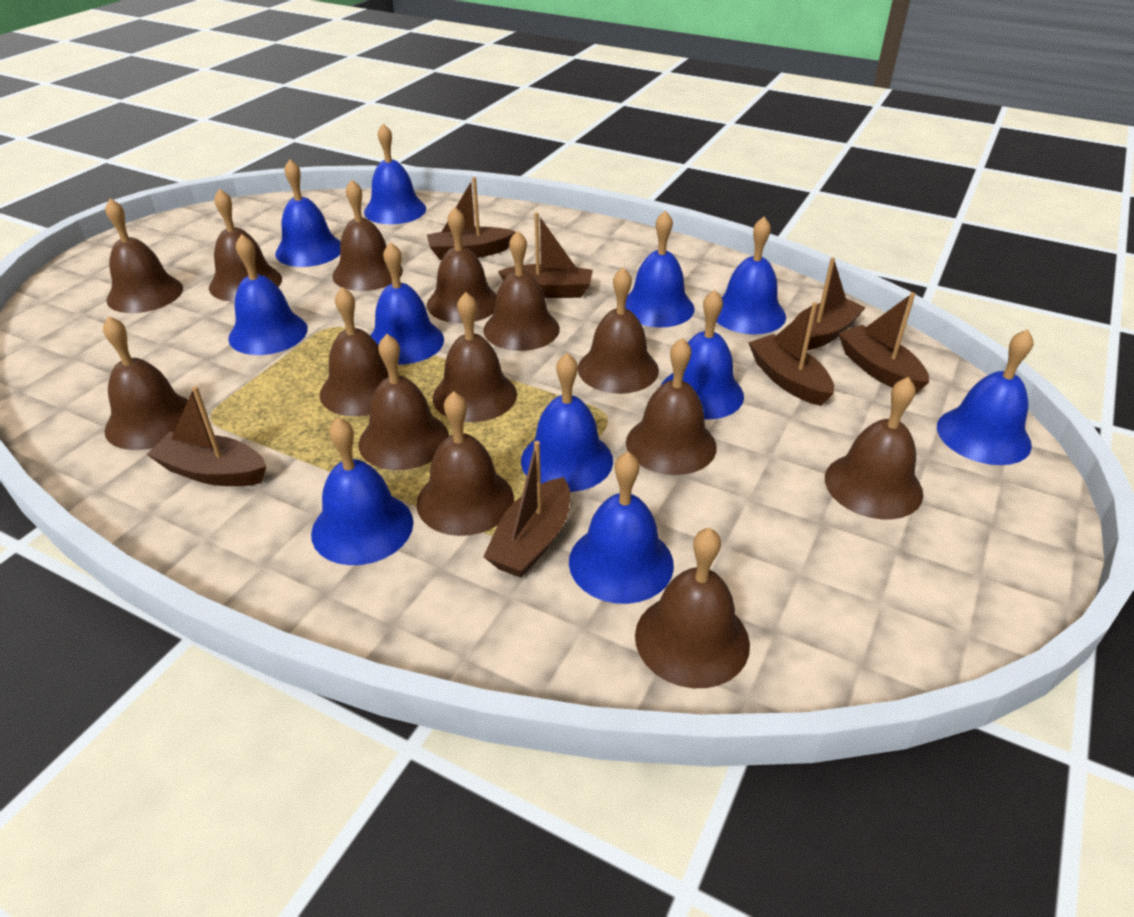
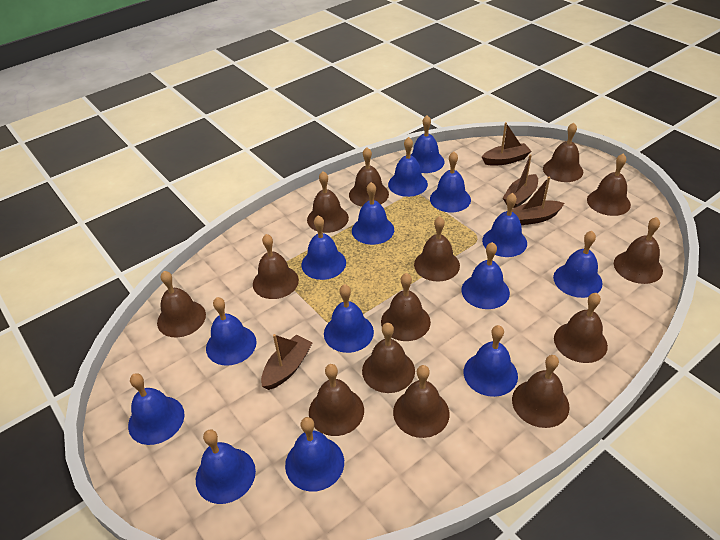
blue bell: 11 -> 14
brown boat: 7 -> 4

